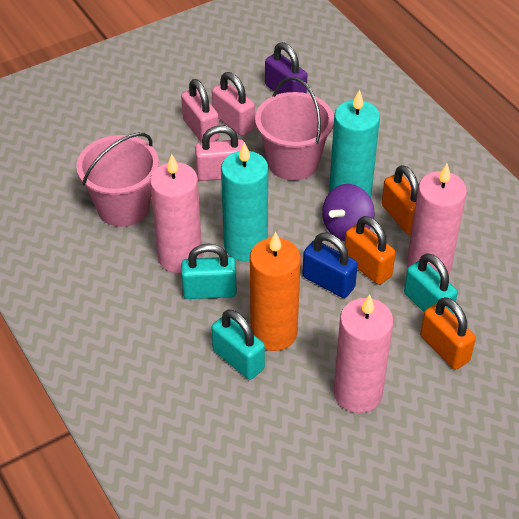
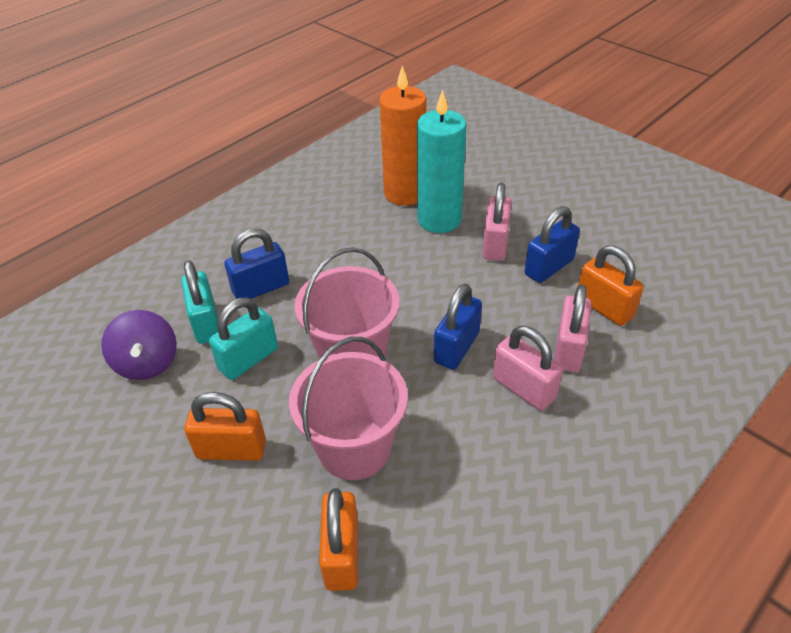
blue padlock: 1 -> 3
pink candle: 3 -> 0
purple padlock: 1 -> 0
turquoise candle: 2 -> 1
turquoise padlock: 3 -> 2

